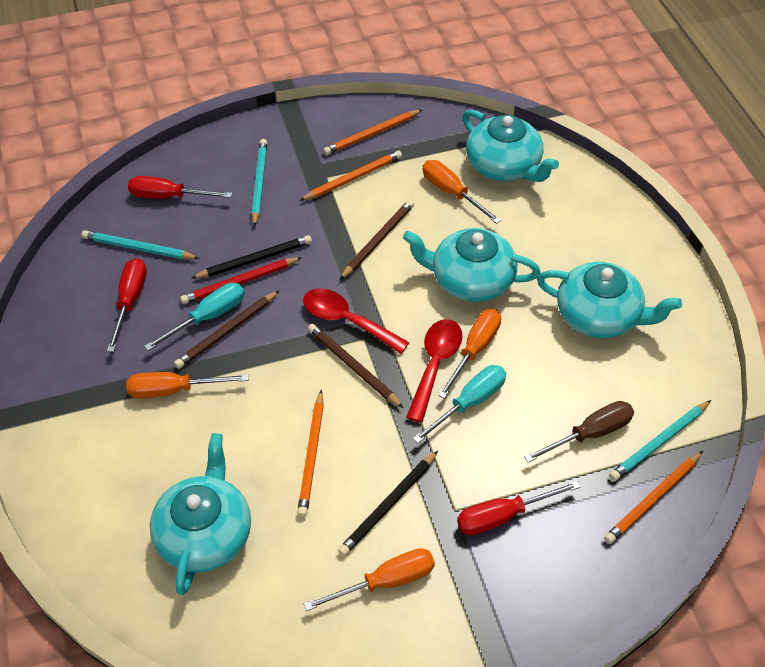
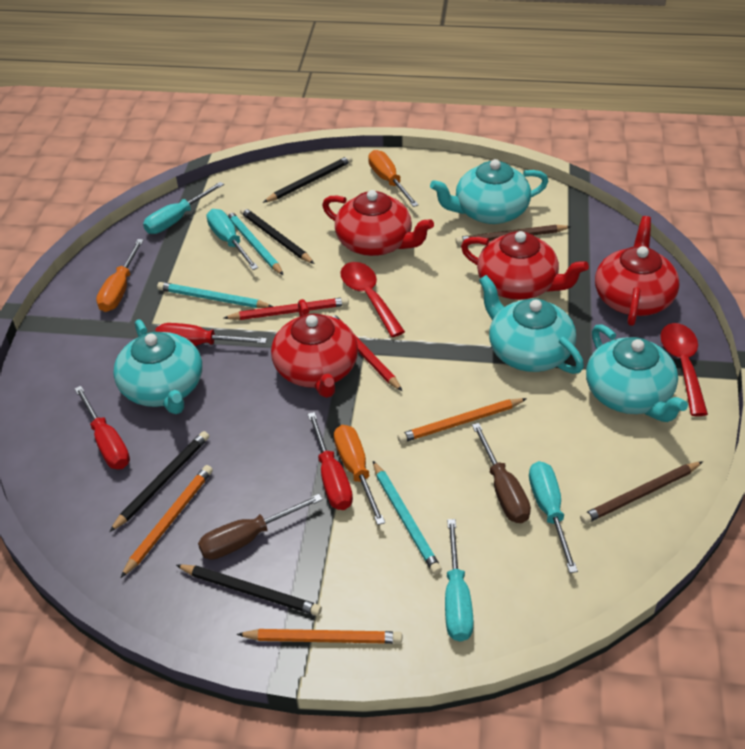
black pencil: 2 -> 4
brown pencil: 3 -> 2
brown screwdriver: 1 -> 2
orange pencil: 4 -> 3
orange screwdriver: 4 -> 3
red pencil: 1 -> 2
red teapot: 0 -> 4
turquoise screwdriver: 2 -> 4

